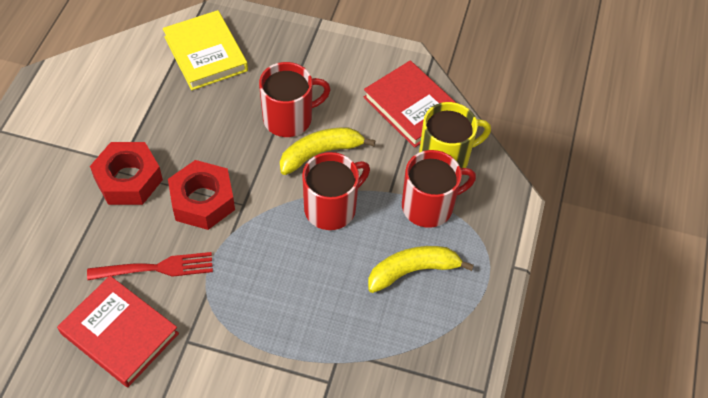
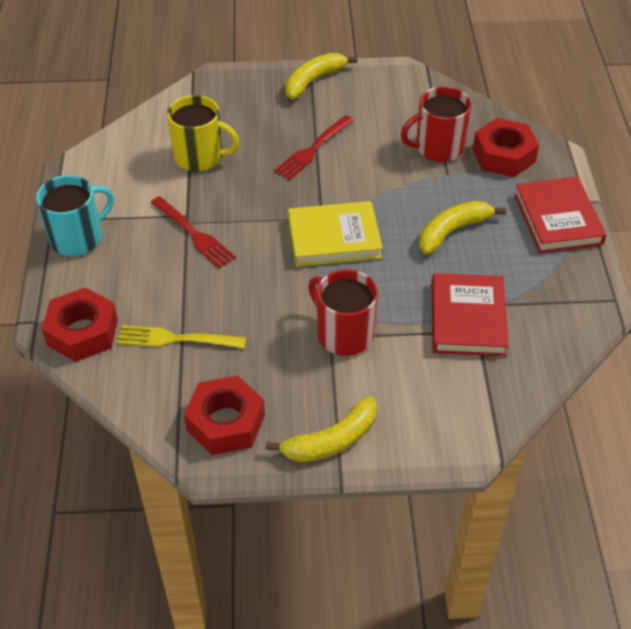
red fork: 1 -> 2
red mug: 3 -> 2
red nut: 2 -> 3
turquoise mug: 0 -> 1
yellow banana: 2 -> 3
yellow fork: 0 -> 1

